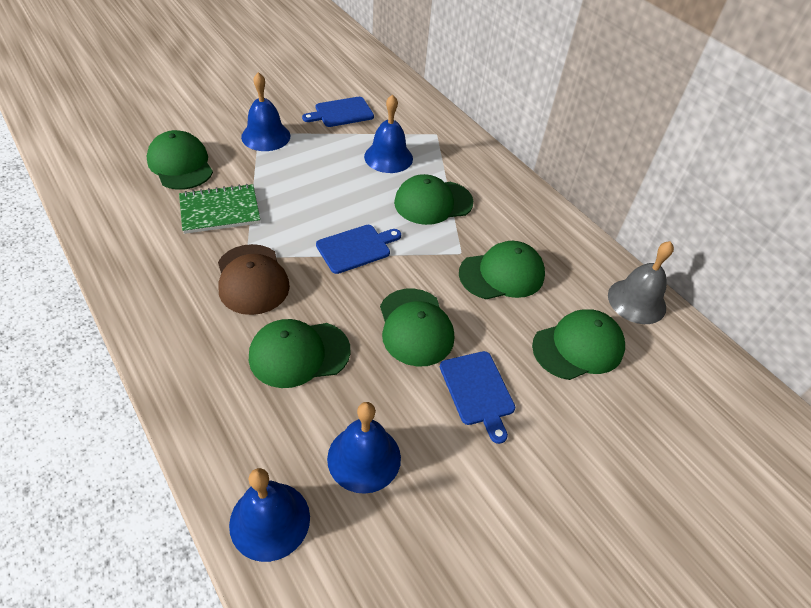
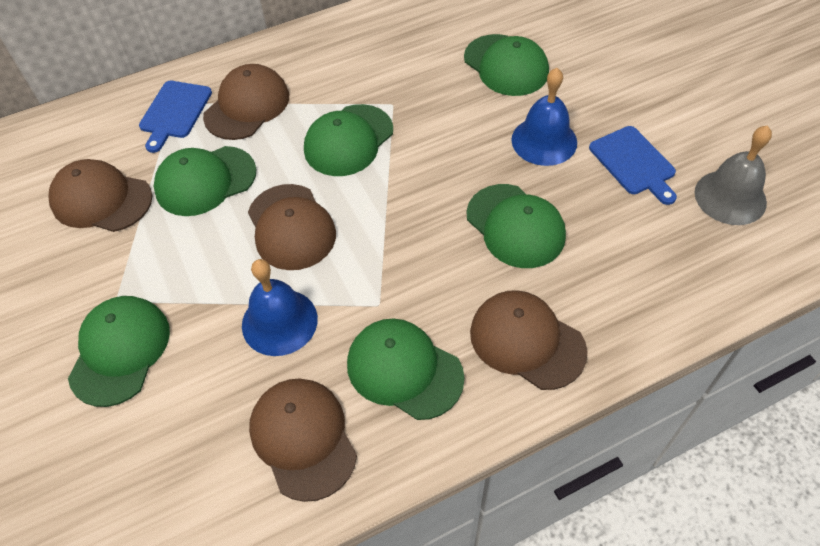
blue bell: 4 -> 2
blue cutting board: 3 -> 2
brown cap: 1 -> 5
green notebook: 1 -> 0

